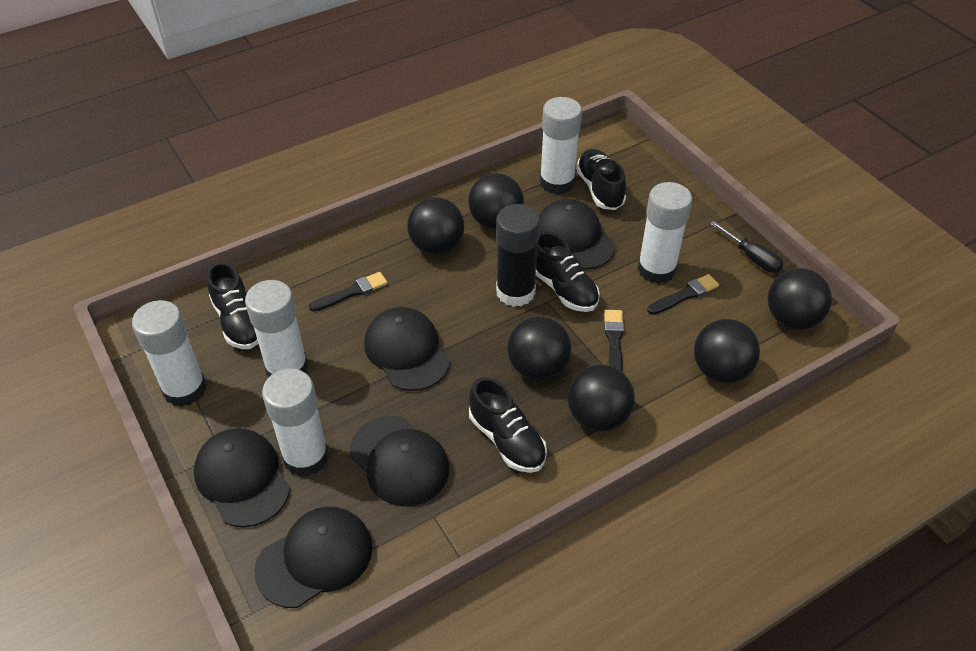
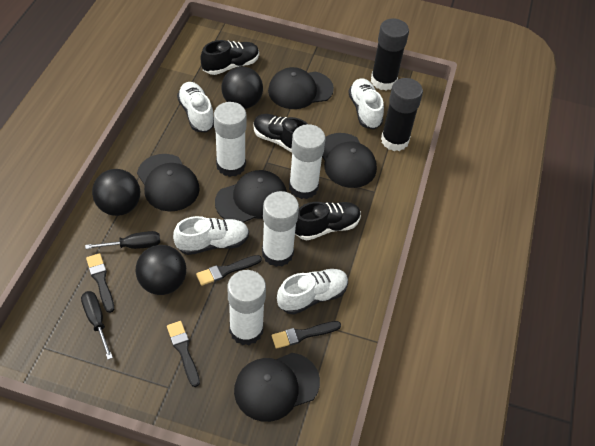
black ball: 6 -> 3
black brush: 3 -> 4
black glue stick: 1 -> 2
black screwdriver: 1 -> 2
black shoe: 4 -> 3
white glue stick: 5 -> 4
white shoe: 0 -> 4

